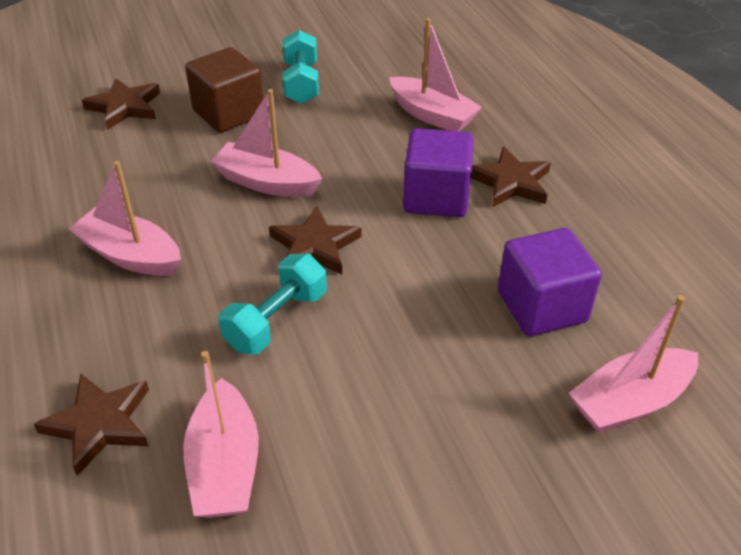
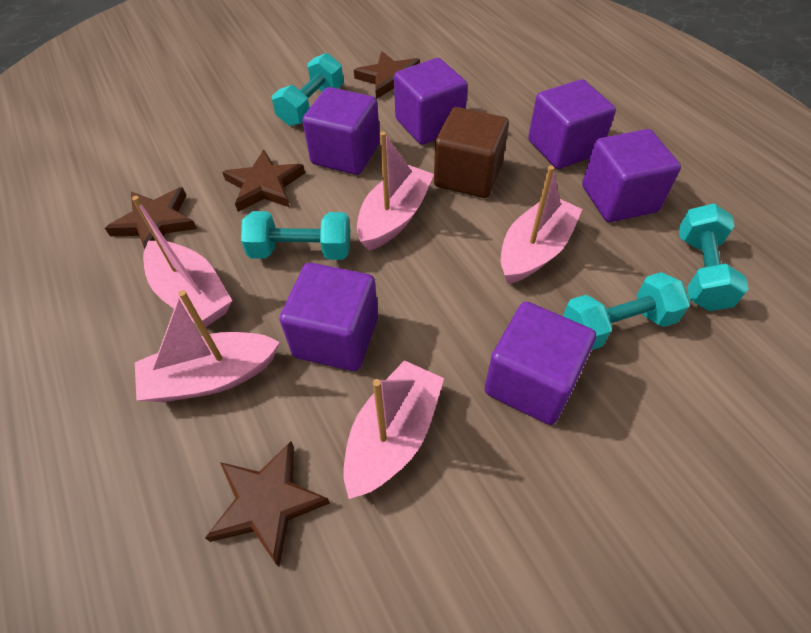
purple cube: 2 -> 6
turquoise dumbbell: 2 -> 4

